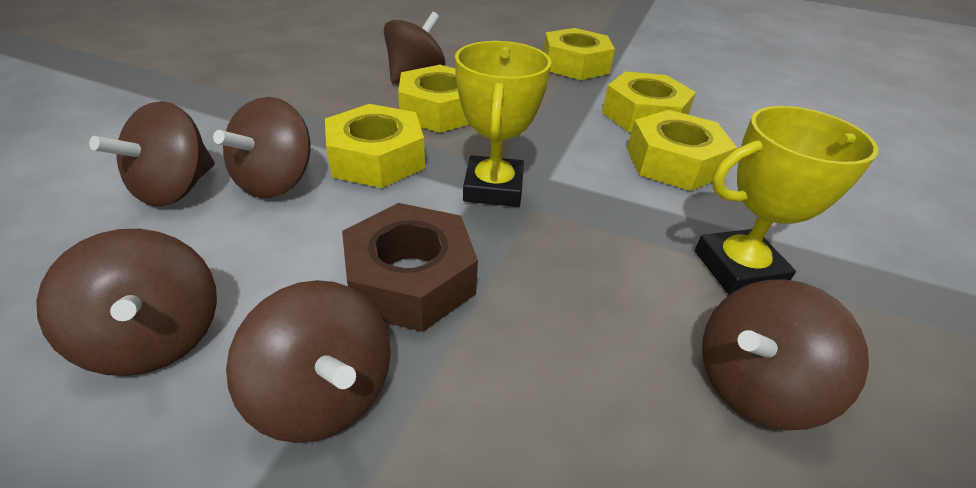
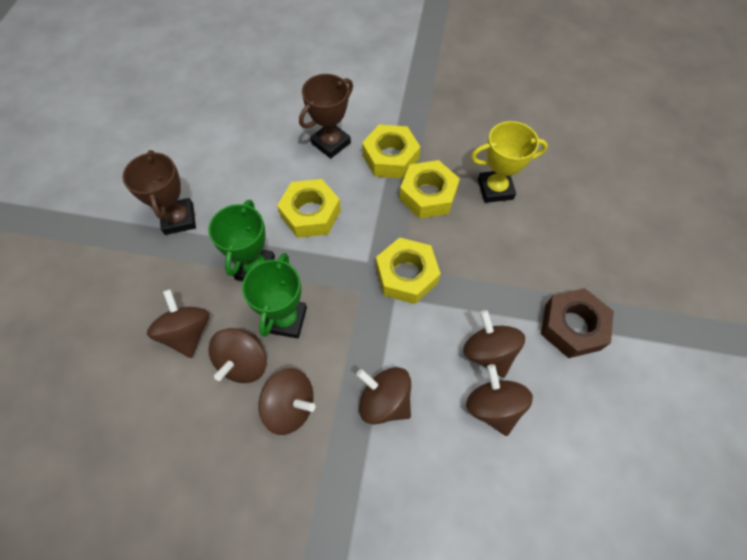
brown trophy: 0 -> 2
green trophy: 0 -> 2
yellow nut: 5 -> 4
yellow trophy: 2 -> 1

